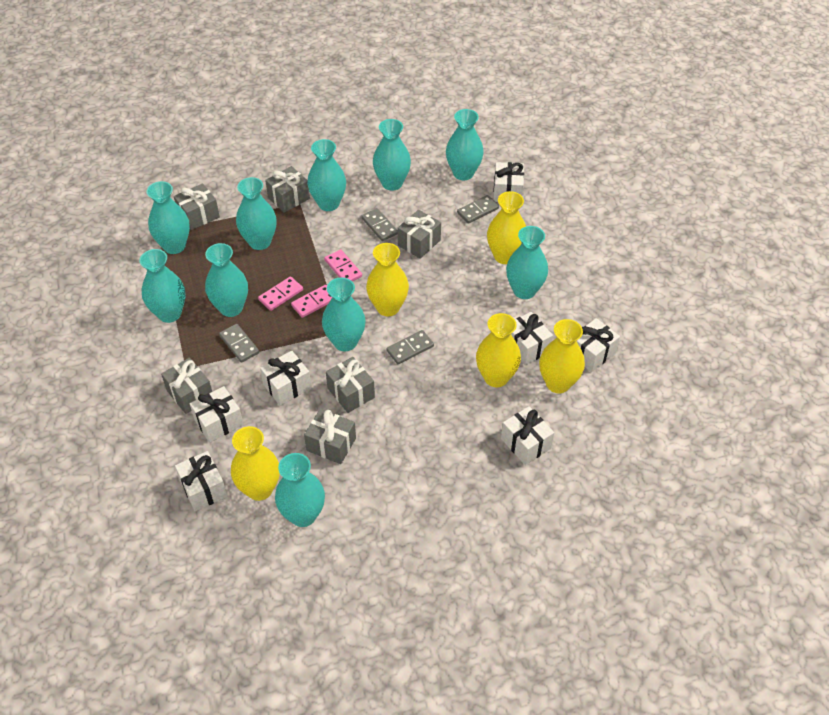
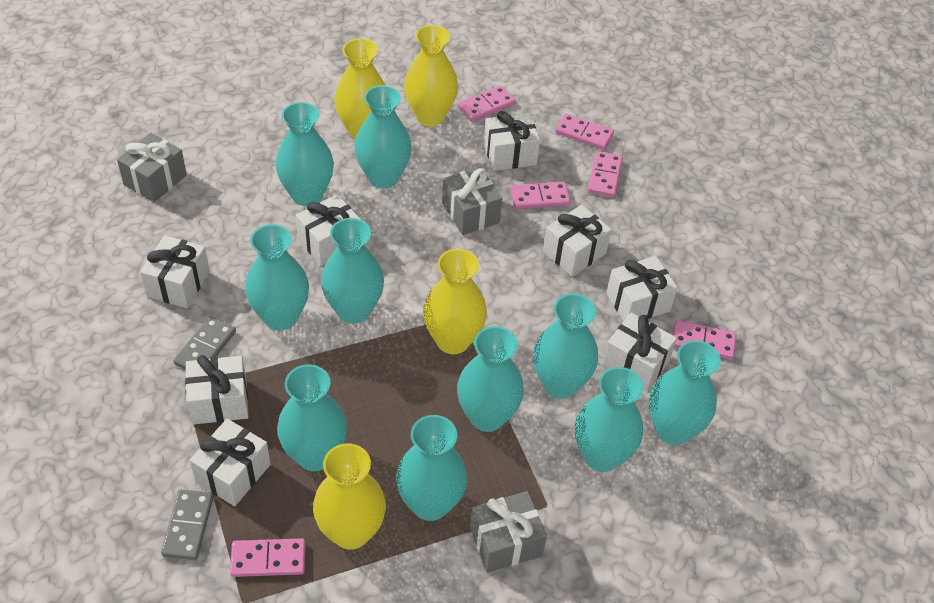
grey domino: 4 -> 2
grey gift: 6 -> 3
pink domino: 3 -> 6
white gift: 7 -> 8
yellow vase: 5 -> 4

